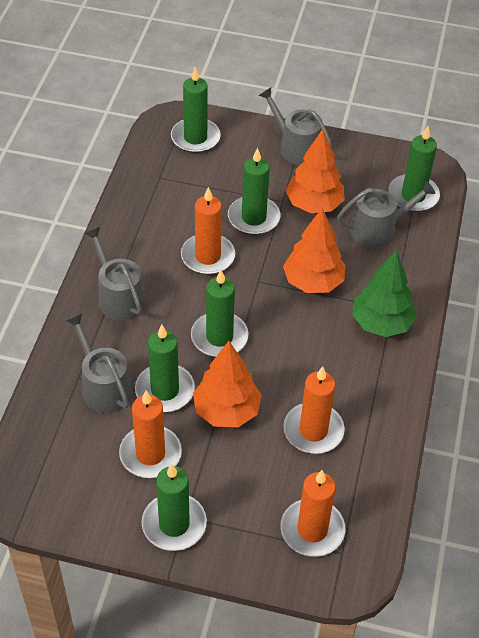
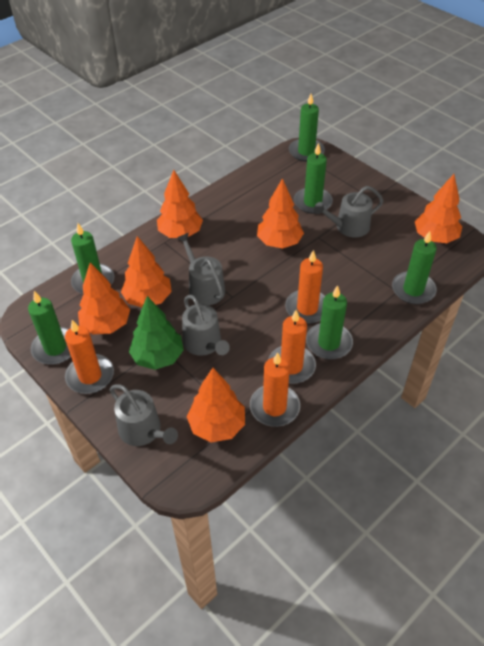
orange tree: 3 -> 6

